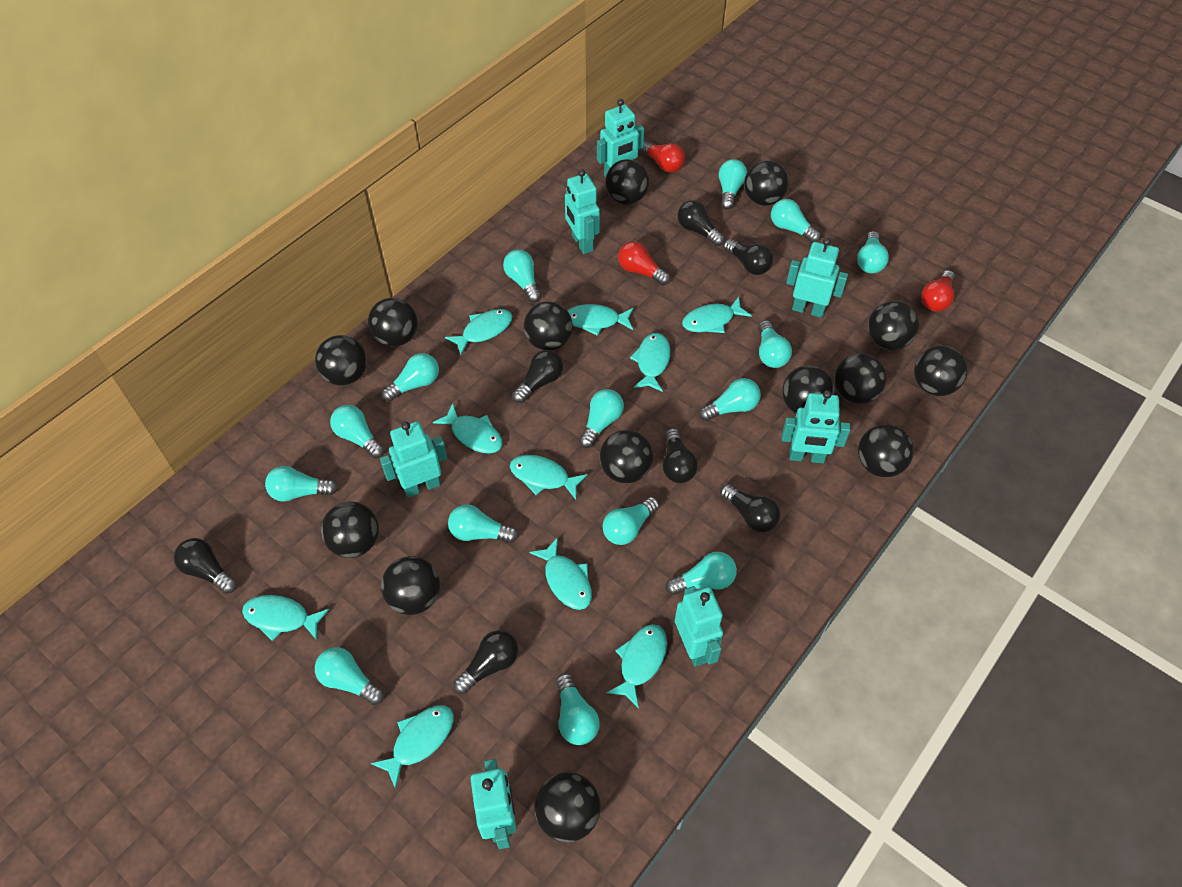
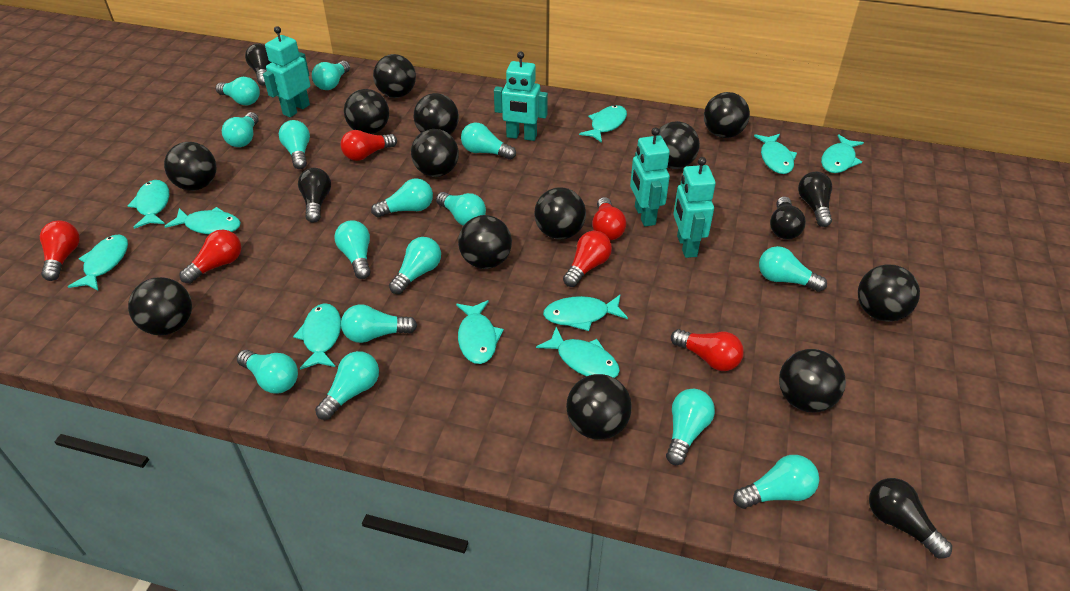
black ball: 14 -> 13
black light bulb: 7 -> 5
red light bulb: 3 -> 6
turquoise robot: 7 -> 4

